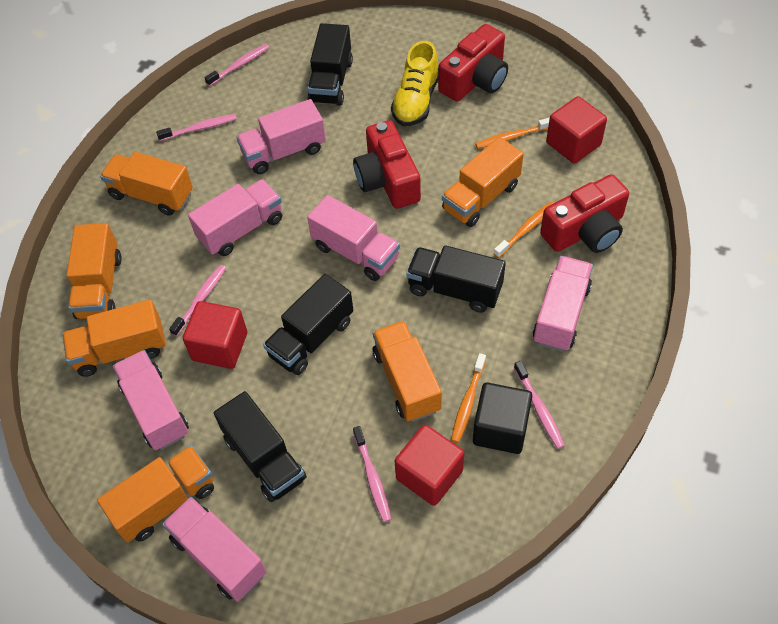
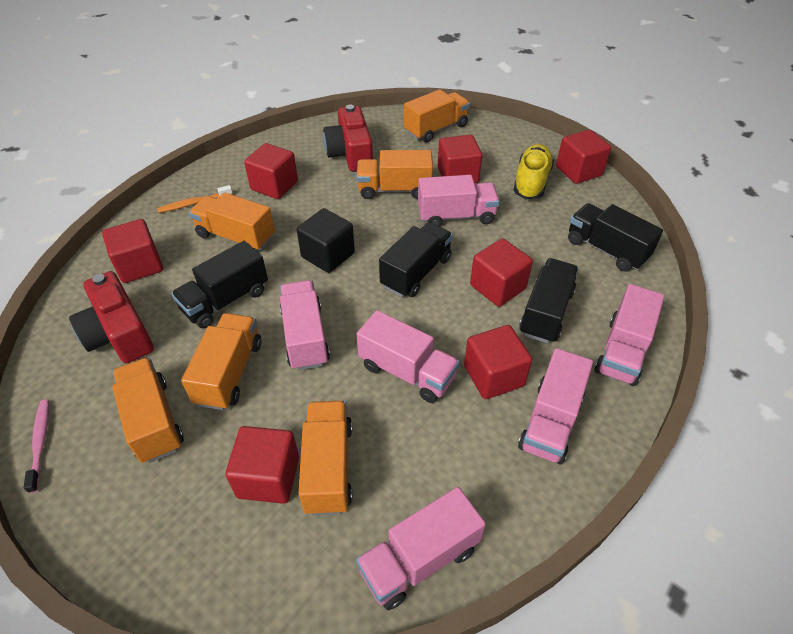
orange toothbrush: 3 -> 1
pink toothbrush: 5 -> 1
red camera: 3 -> 2
red cube: 3 -> 7

